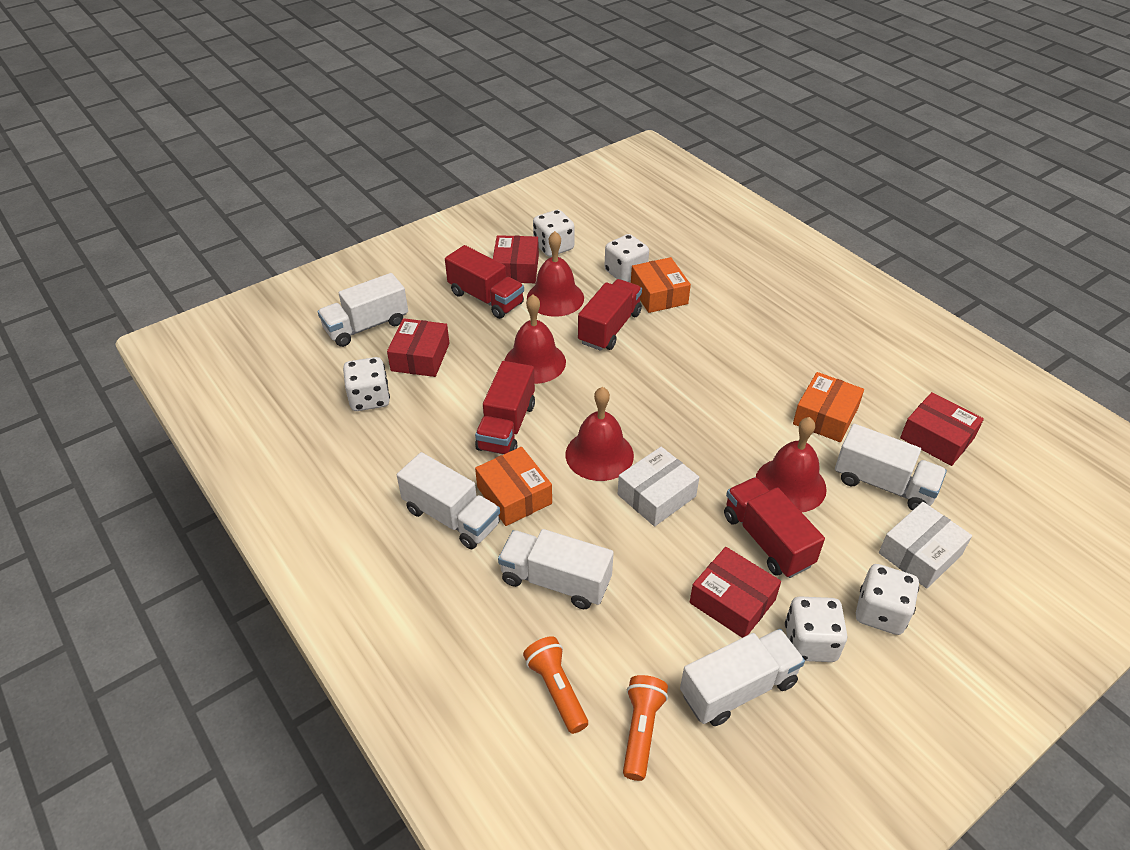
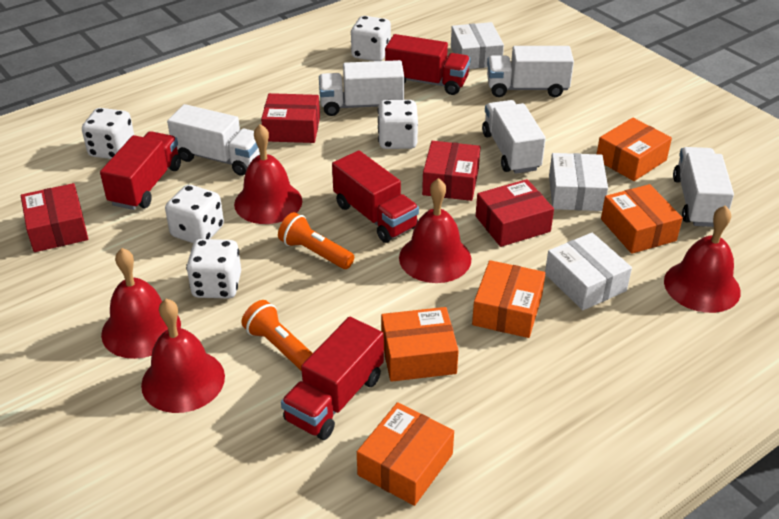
orange box: 3 -> 5
red bell: 4 -> 5
white box: 2 -> 3

